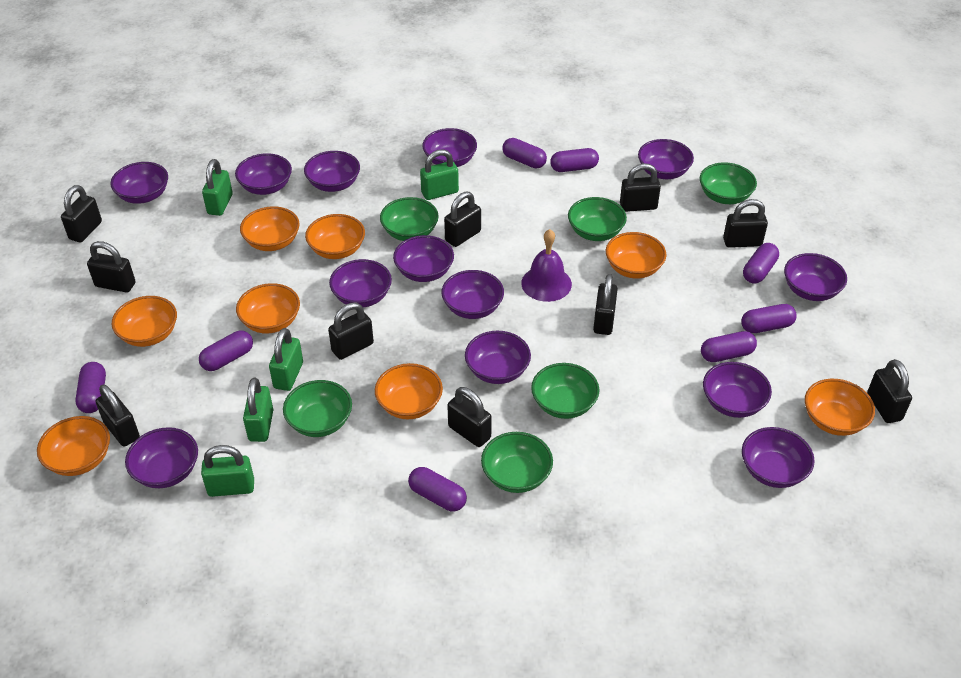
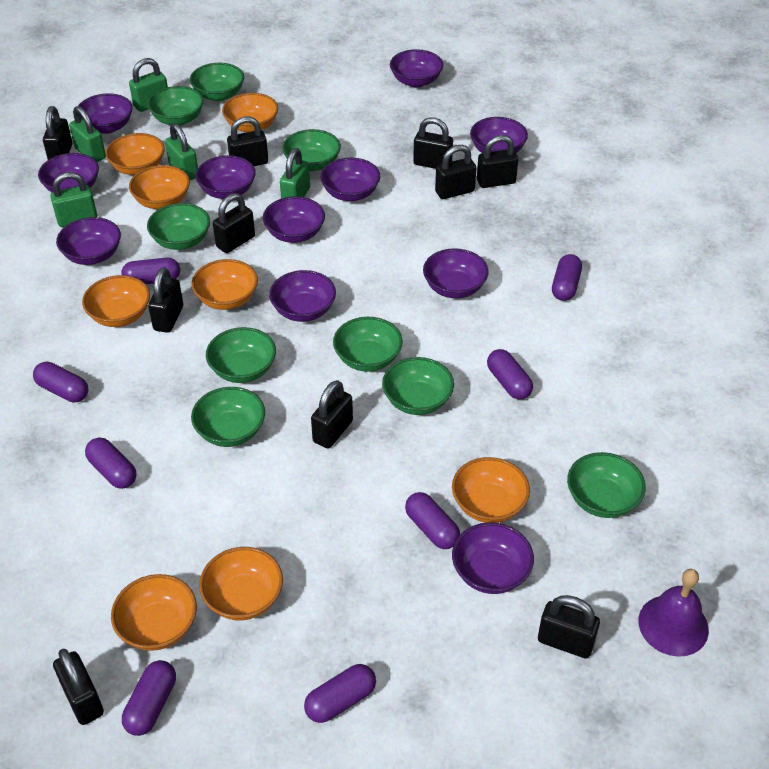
green bowl: 6 -> 9
purple bowl: 13 -> 11

